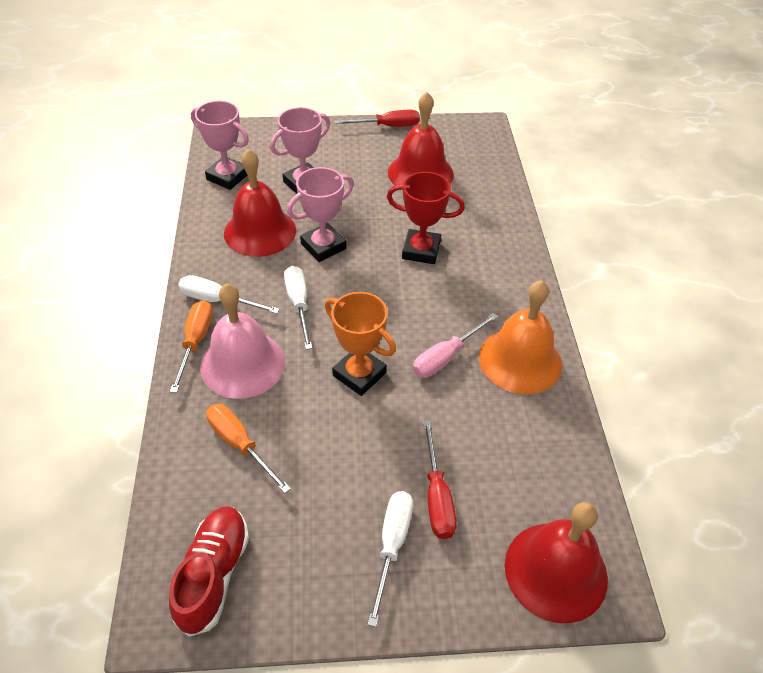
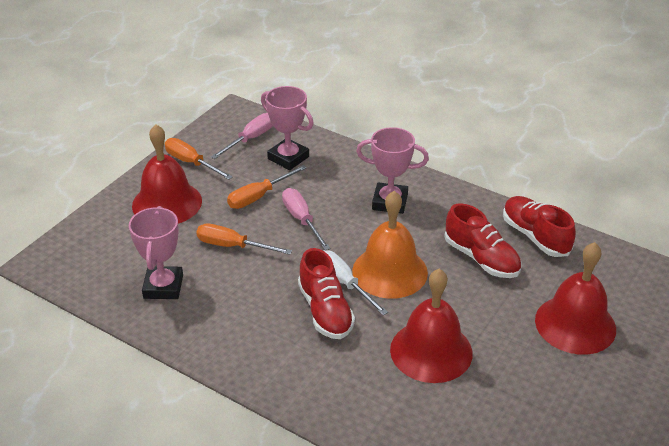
orange screwdriver: 2 -> 3
orange trophy: 1 -> 0
pink bell: 1 -> 0
pink screwdriver: 1 -> 2
red screwdriver: 2 -> 0
red shoe: 1 -> 3
red trophy: 1 -> 0
white screwdriver: 3 -> 1

